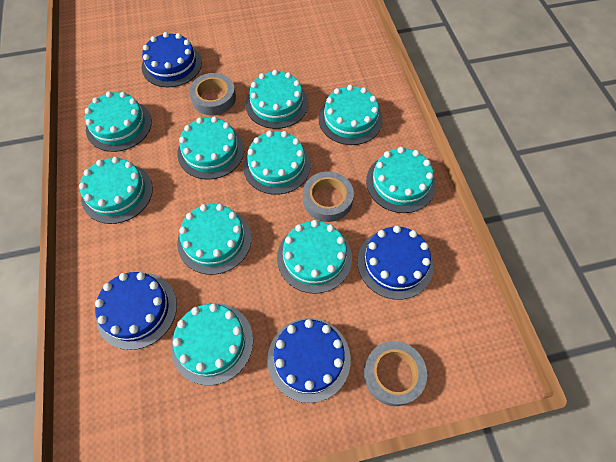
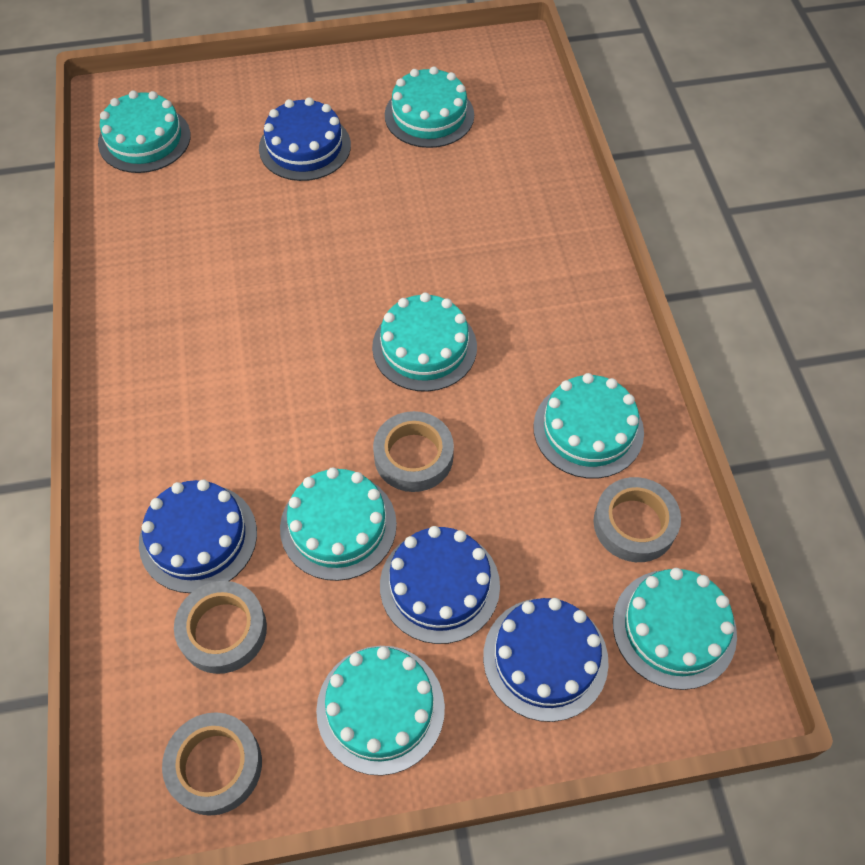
grey tape: 3 -> 4
turquoise cake: 10 -> 7

